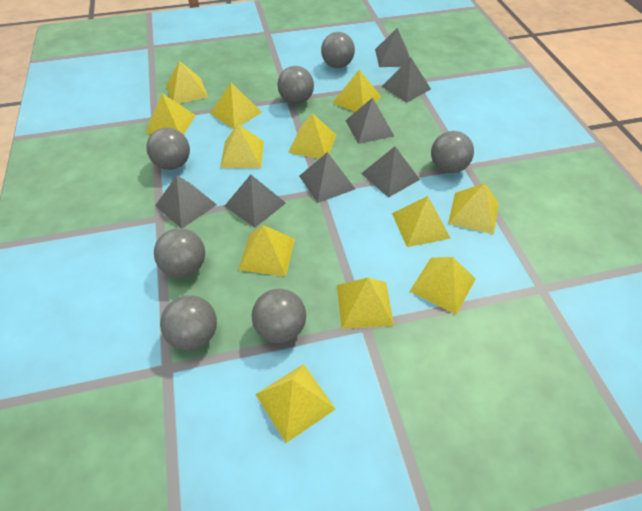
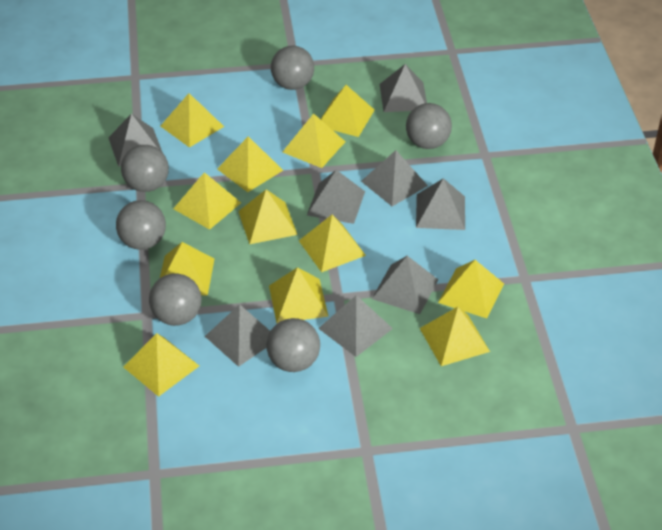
grey ball: 7 -> 6
grey pyramid: 7 -> 8

